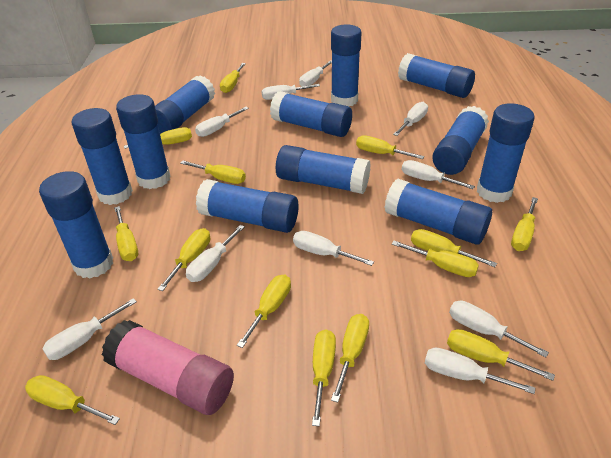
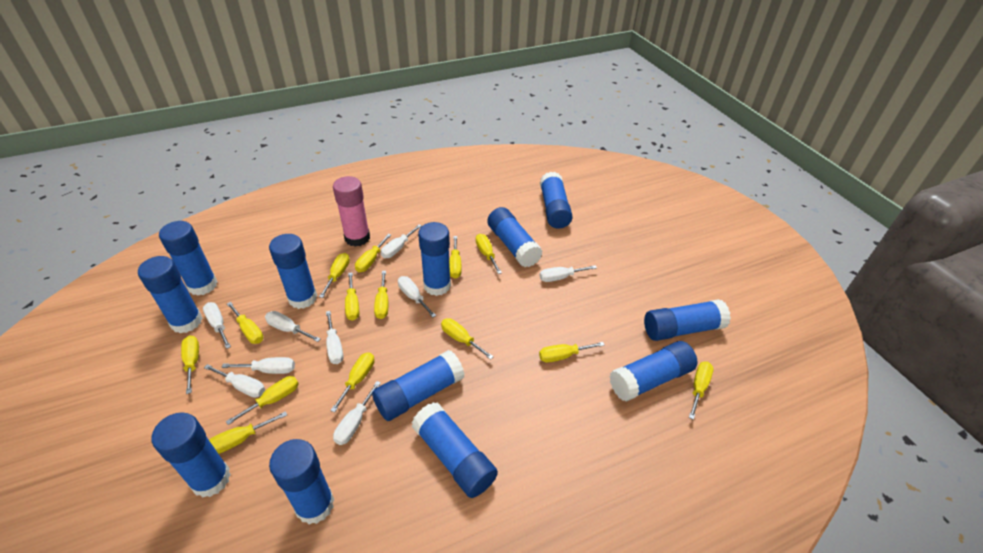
white screwdriver: 10 -> 9

